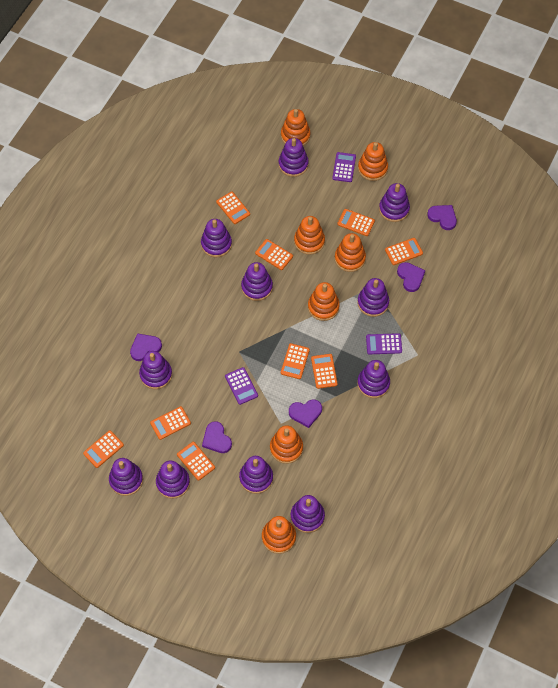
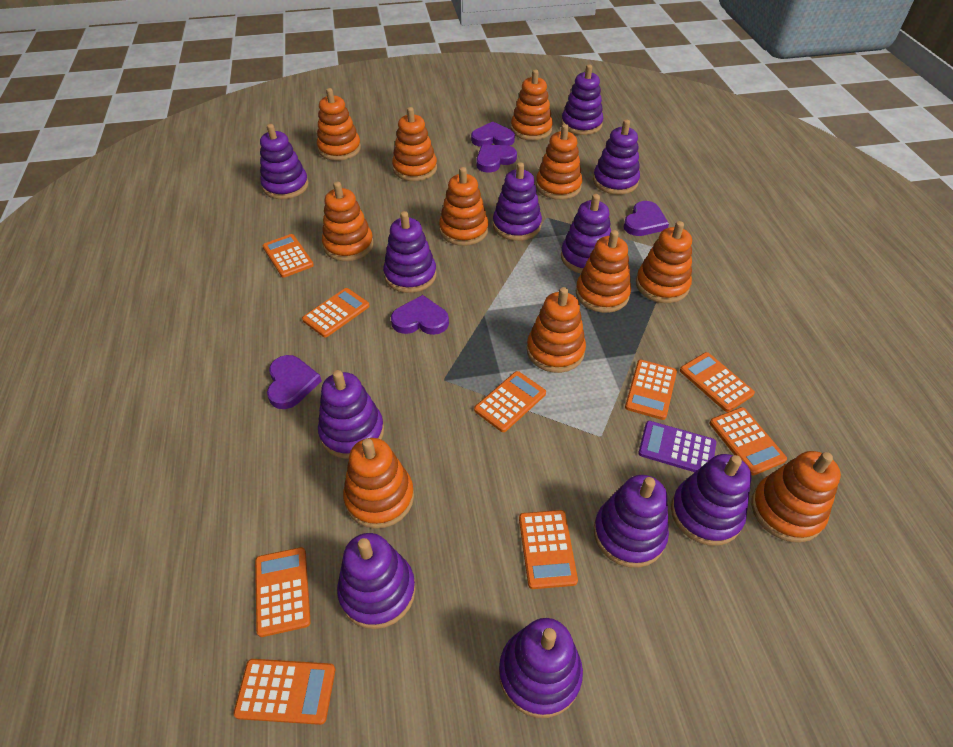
orange stacking toy: 7 -> 11
purple calculator: 3 -> 1

